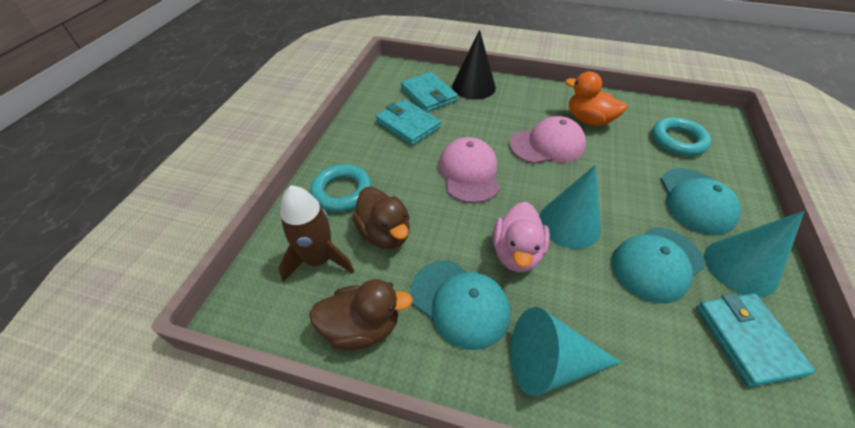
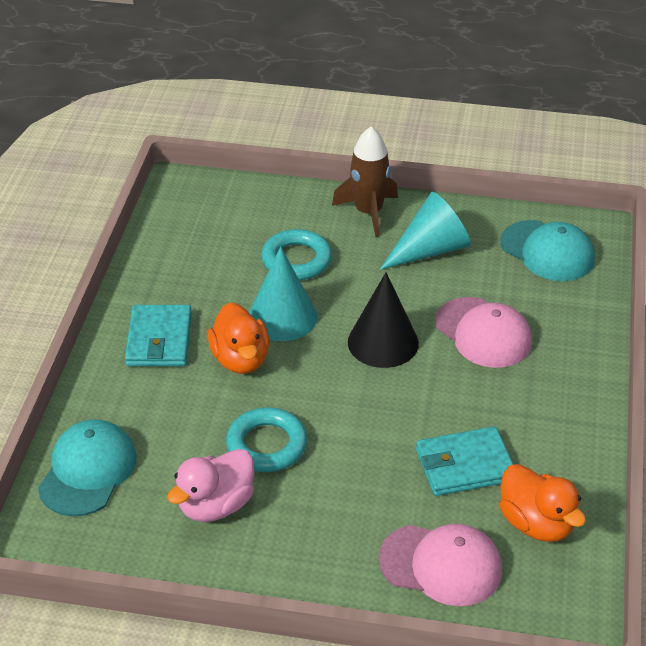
brown duck: 2 -> 0
orange duck: 1 -> 2
turquoise cap: 3 -> 2
turquoise cone: 3 -> 2
turquoise wallet: 3 -> 2

